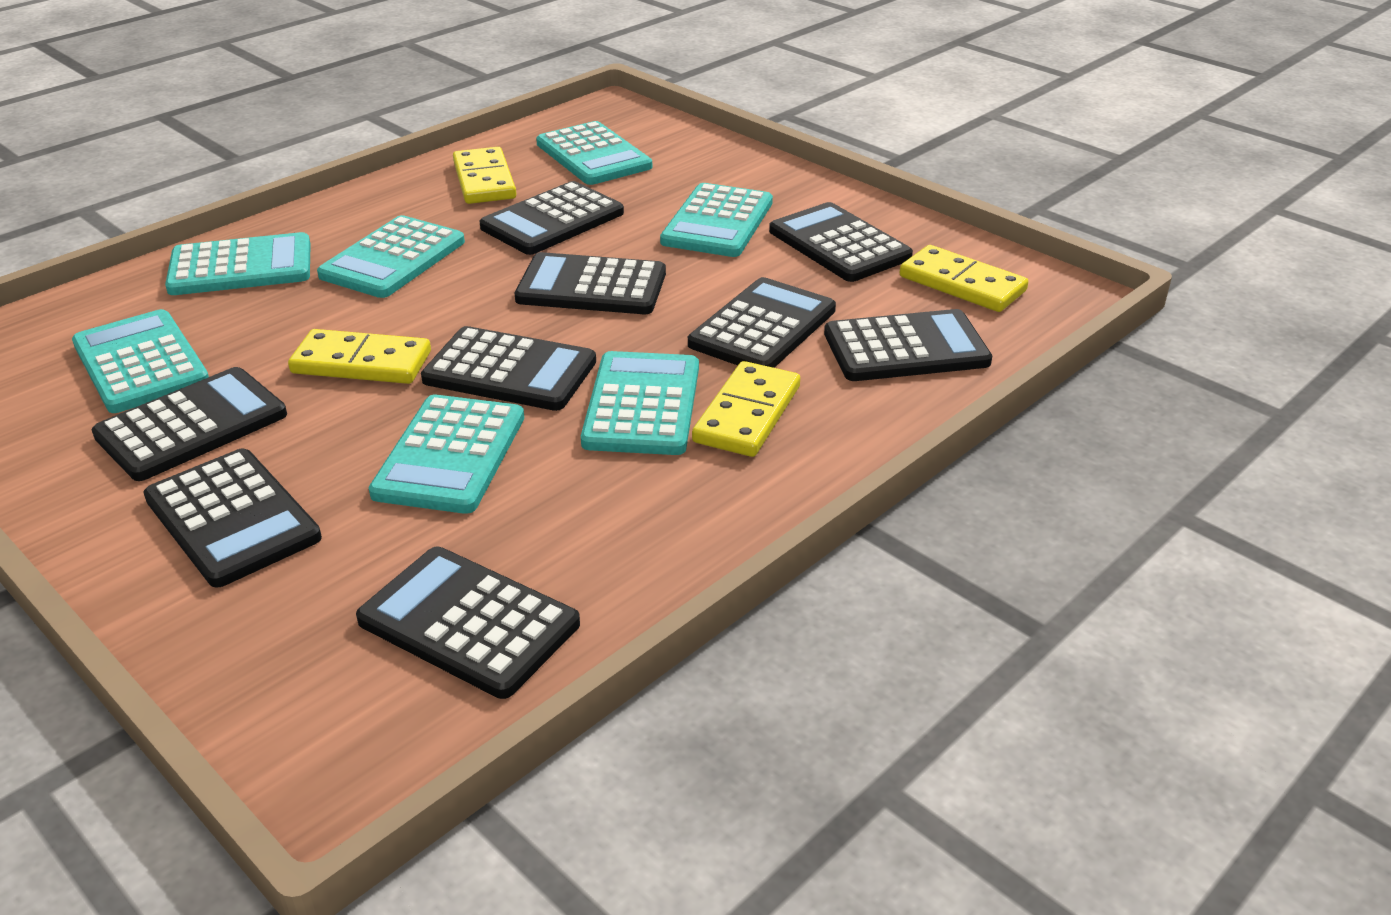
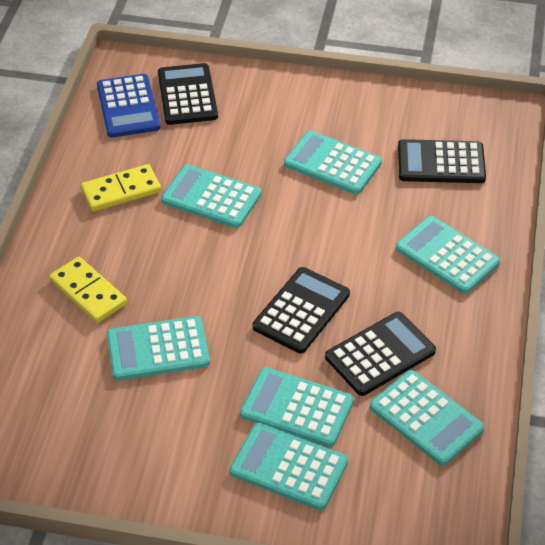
black calculator: 9 -> 4
blue calculator: 0 -> 1
yellow domino: 4 -> 2

